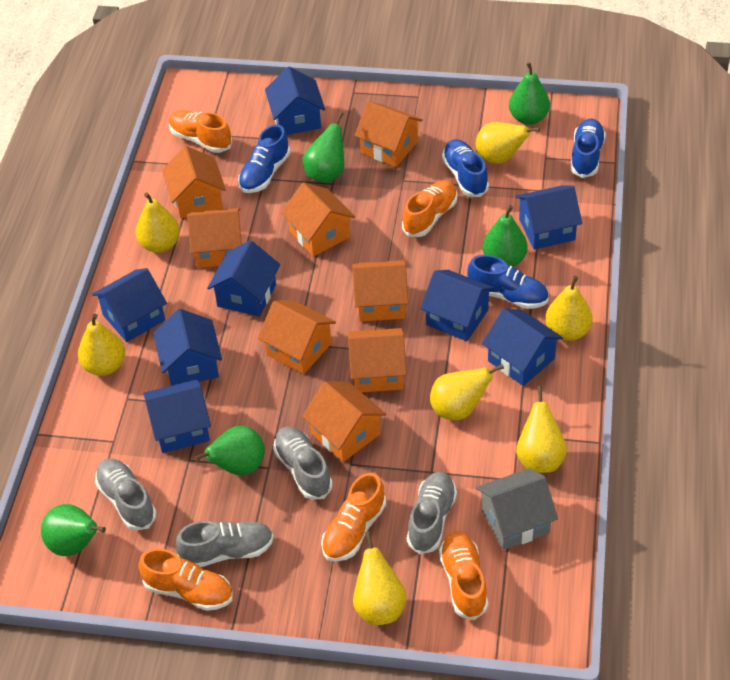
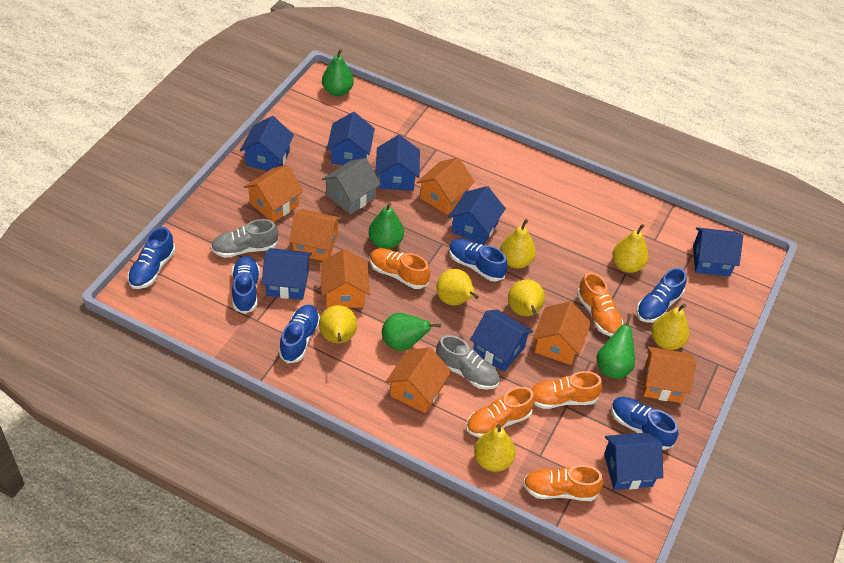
blue shoe: 4 -> 6
green pear: 5 -> 4
grey shoe: 4 -> 2
orange house: 8 -> 7

